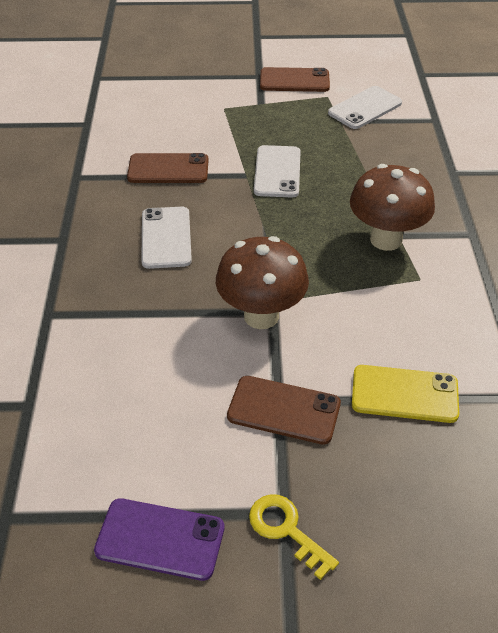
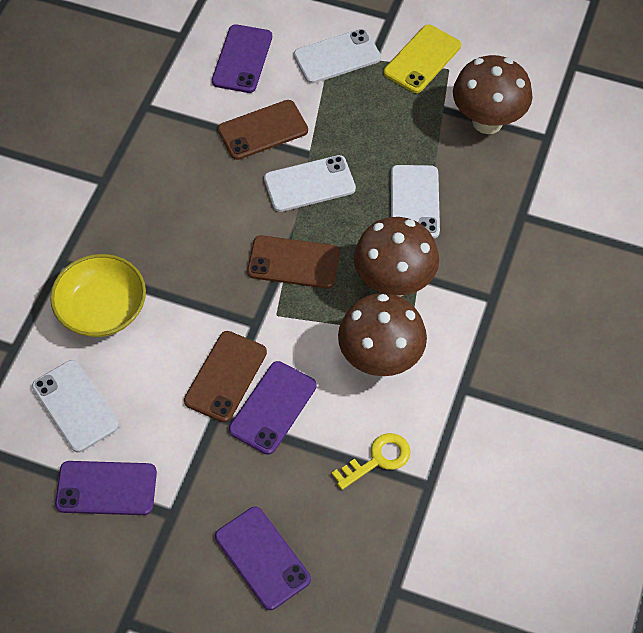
brown mushroom: 2 -> 3
purple phone: 1 -> 4
white phone: 3 -> 4
yellow bowl: 0 -> 1

